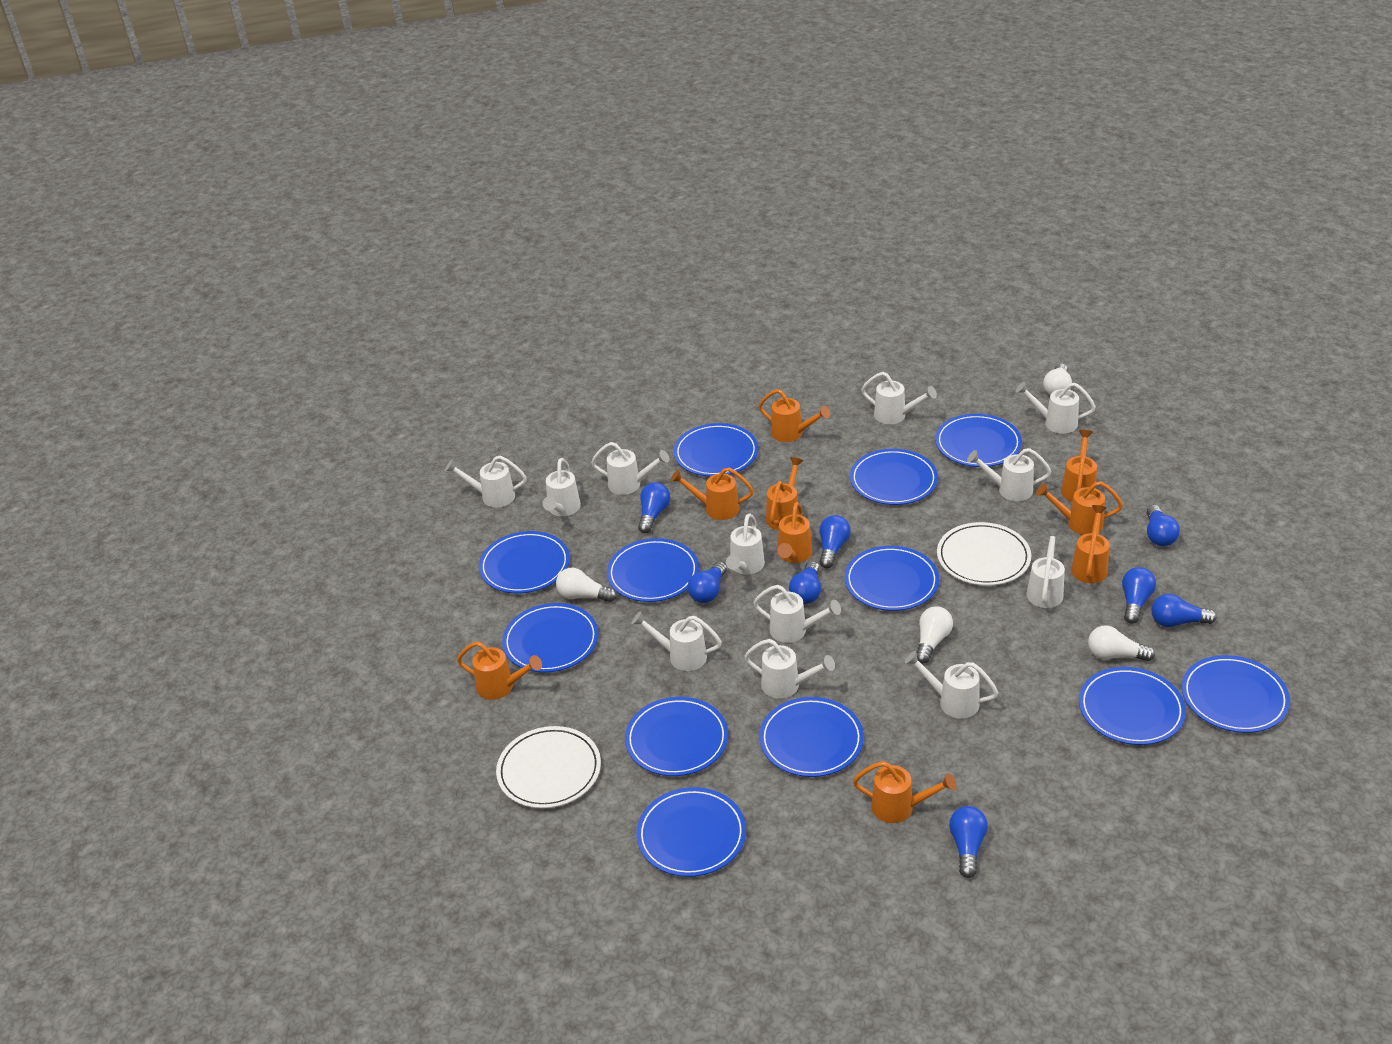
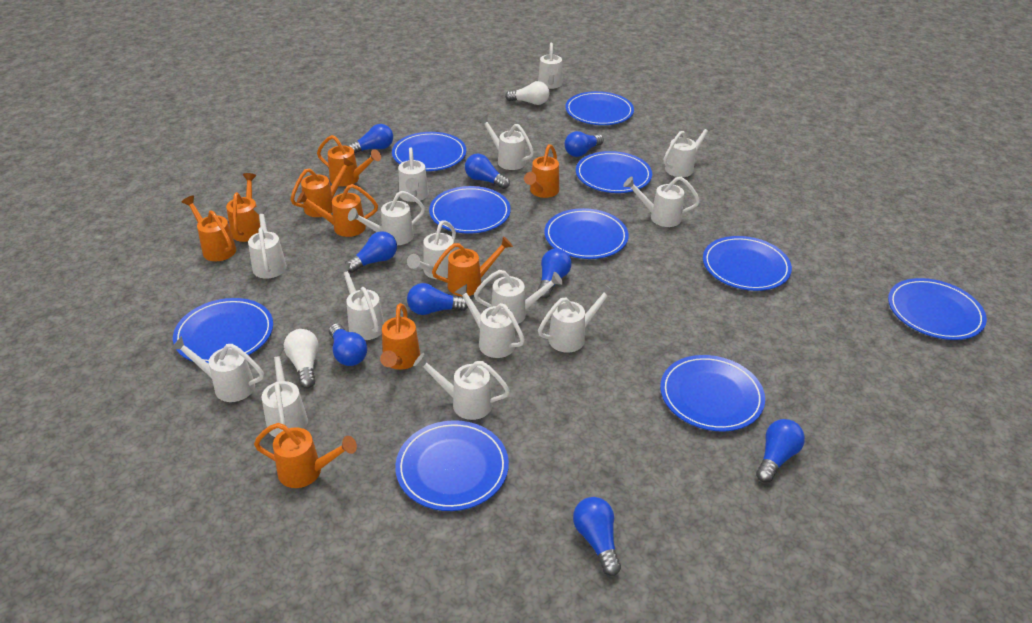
blue light bulb: 8 -> 9
blue plate: 12 -> 10
white light bulb: 4 -> 2
white plate: 2 -> 0
white watering can: 12 -> 15

